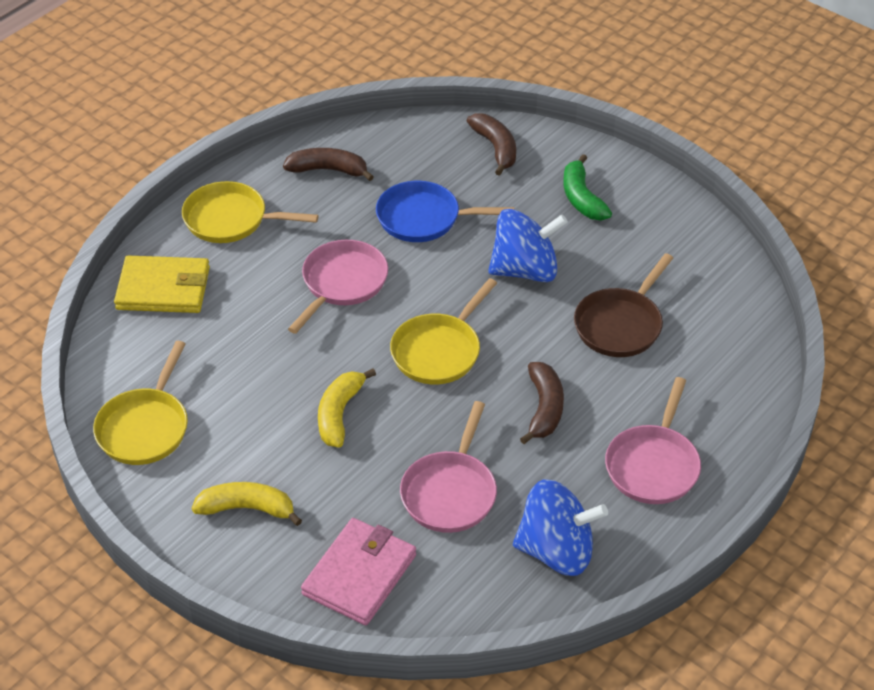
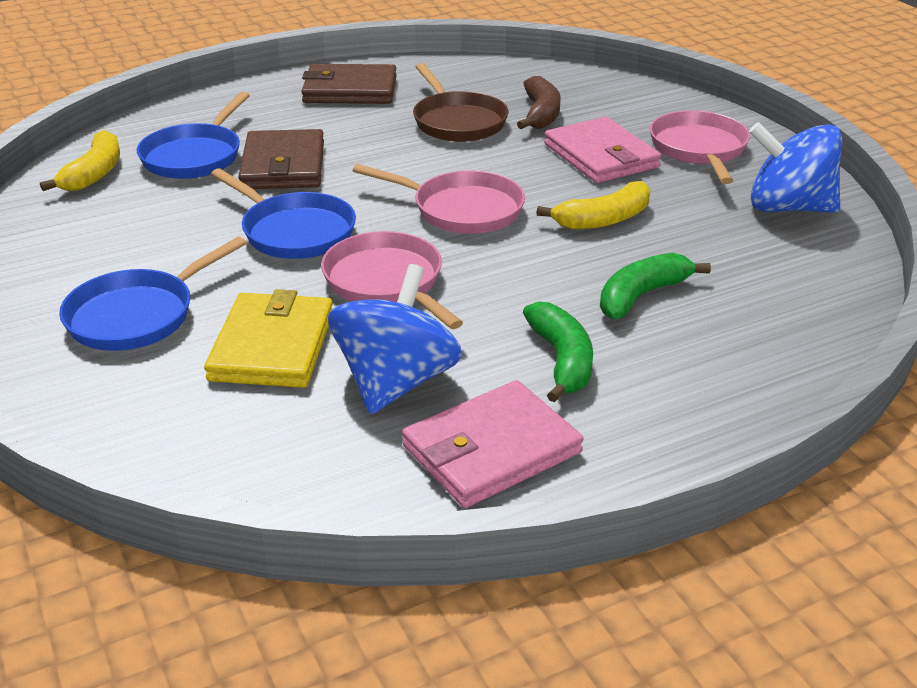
blue pan: 1 -> 3
brown banana: 3 -> 1
brown wallet: 0 -> 2
green banana: 1 -> 2
pink wallet: 1 -> 2
yellow pan: 3 -> 0

